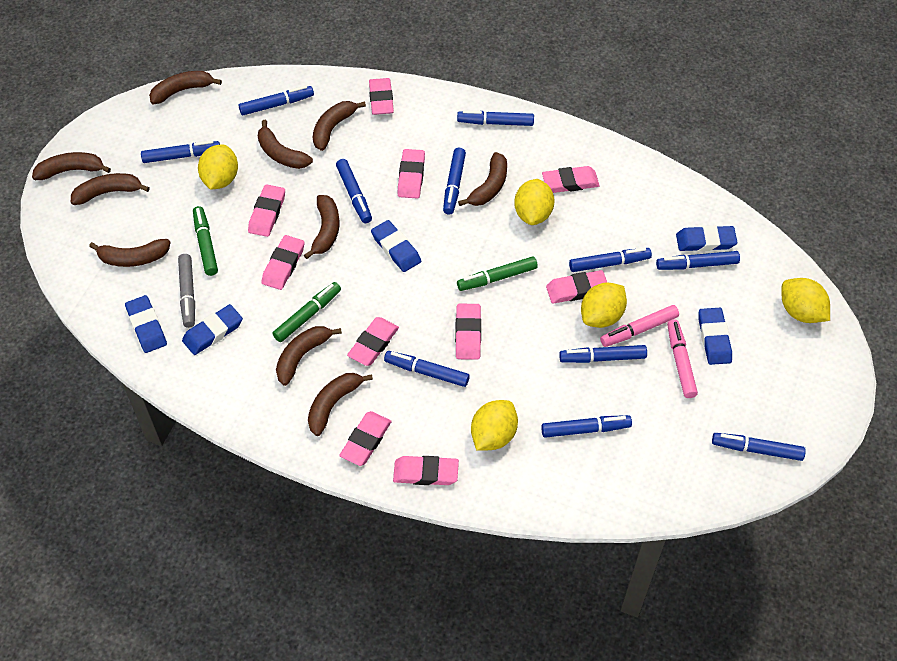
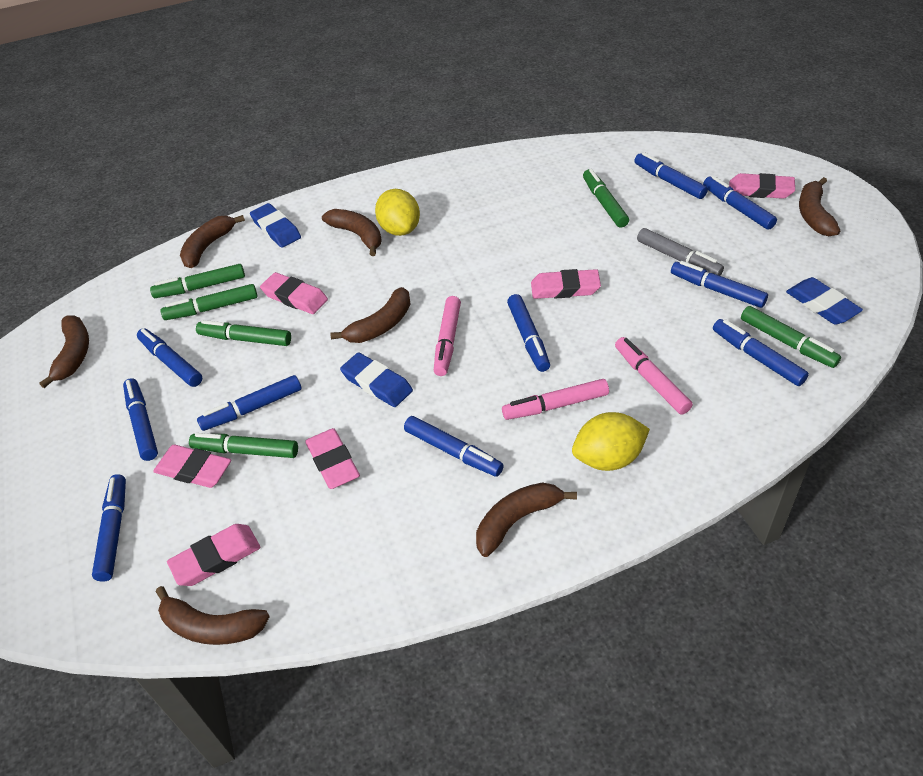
blue eraser: 5 -> 3
blue marker: 11 -> 10
brown banana: 10 -> 7
green marker: 3 -> 6
pink eraser: 10 -> 6
pink marker: 2 -> 3
yellow lemon: 5 -> 2

